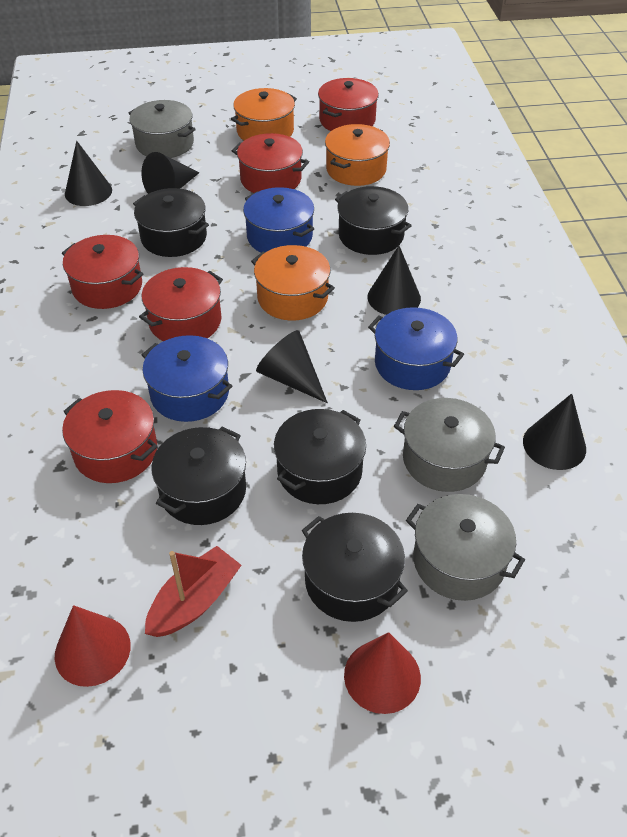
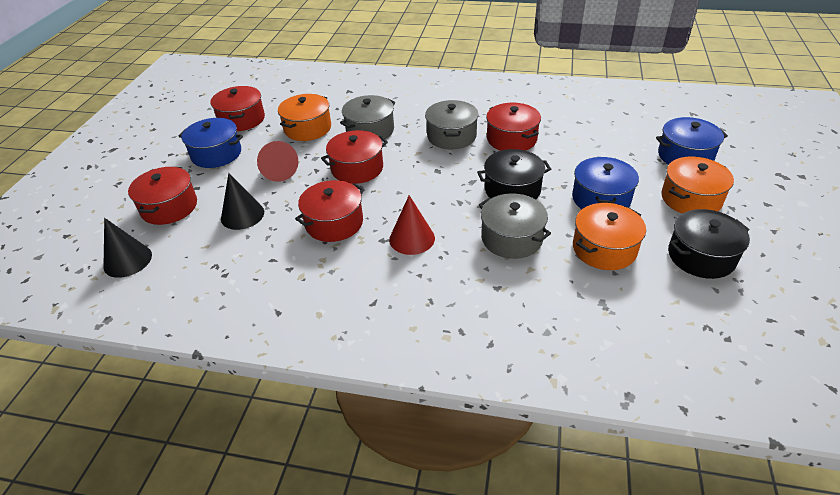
black cone: 5 -> 2
black pot: 5 -> 2
red boat: 1 -> 0

